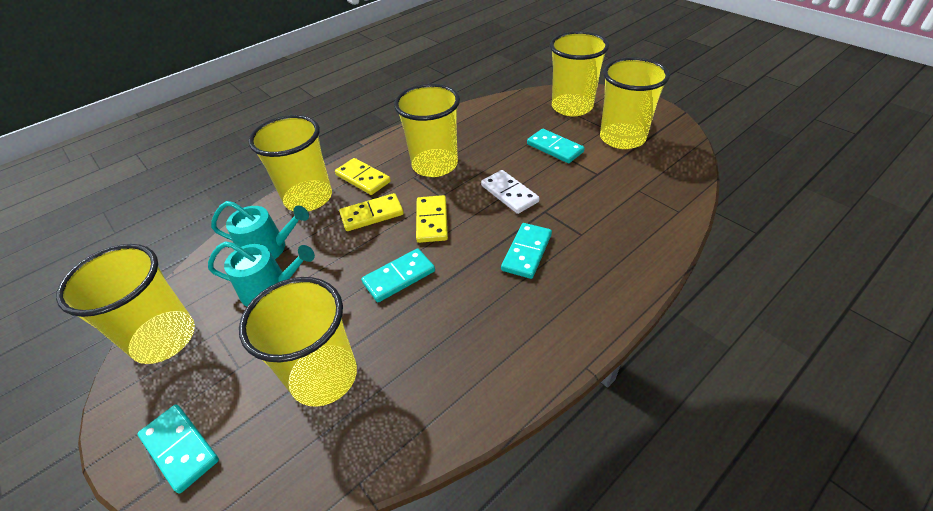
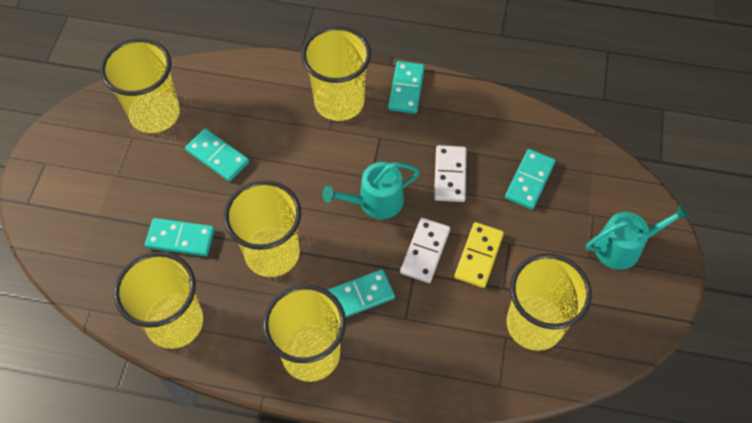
turquoise domino: 4 -> 5
white domino: 1 -> 2
yellow domino: 3 -> 1

